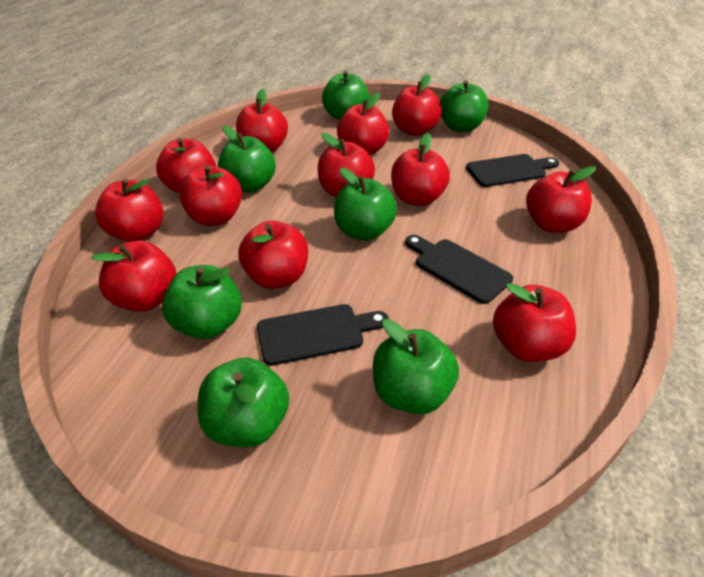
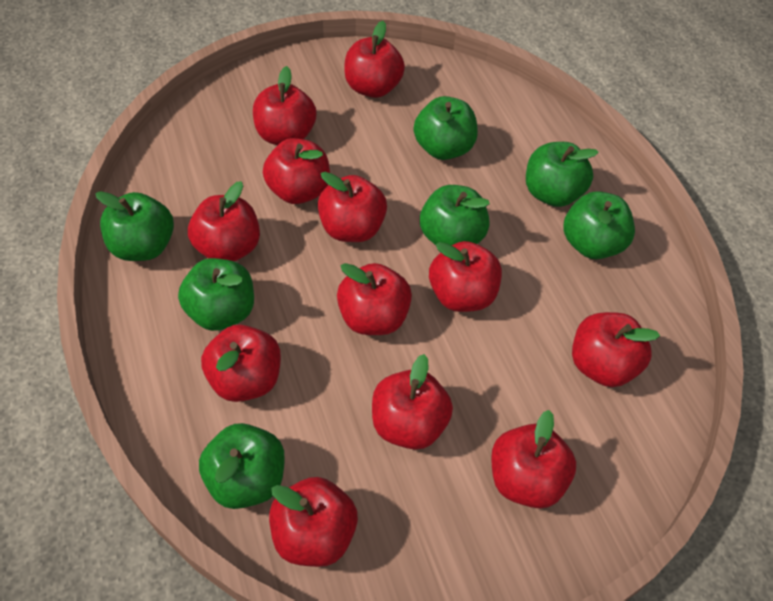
black cutting board: 3 -> 0

